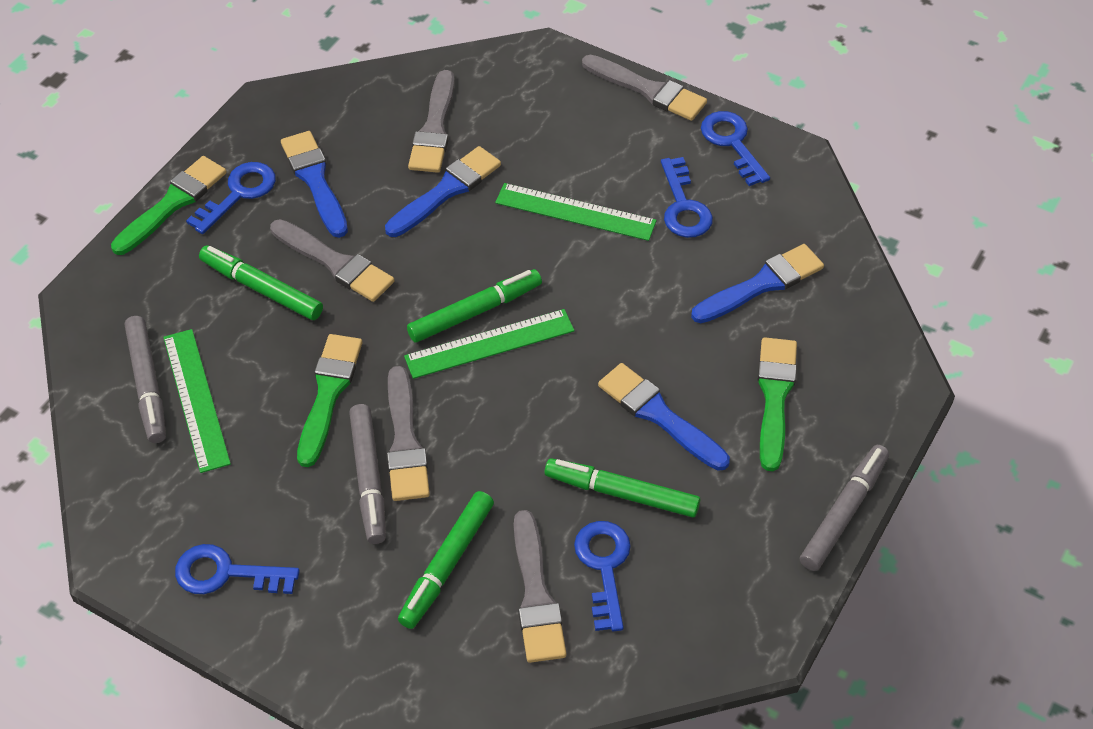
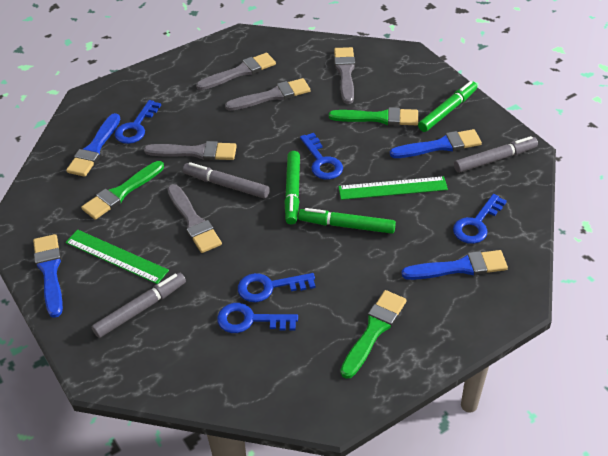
green marker: 4 -> 3
green ruler: 3 -> 2

